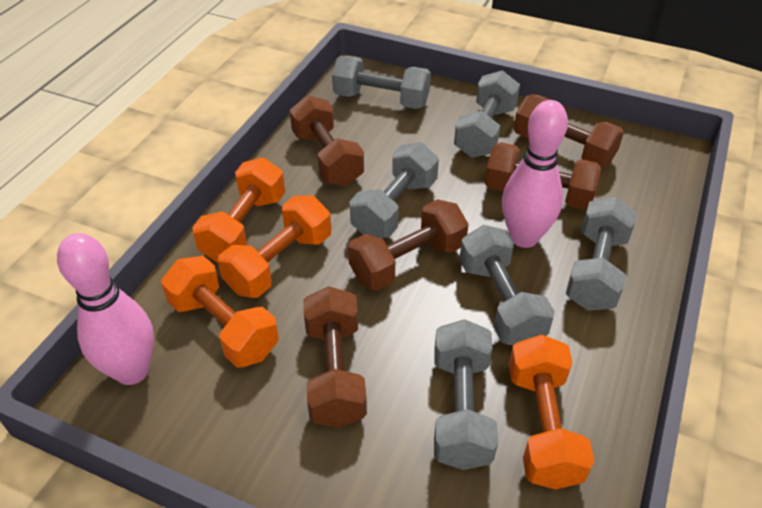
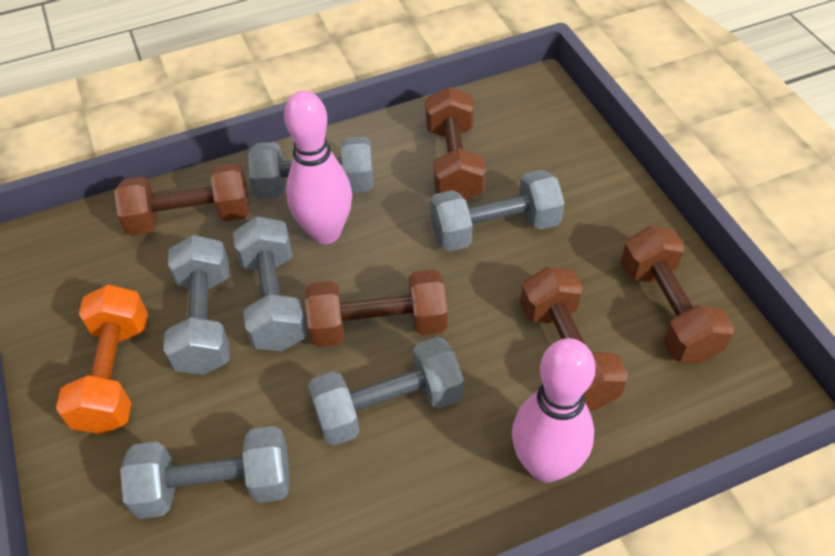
orange dumbbell: 4 -> 1

